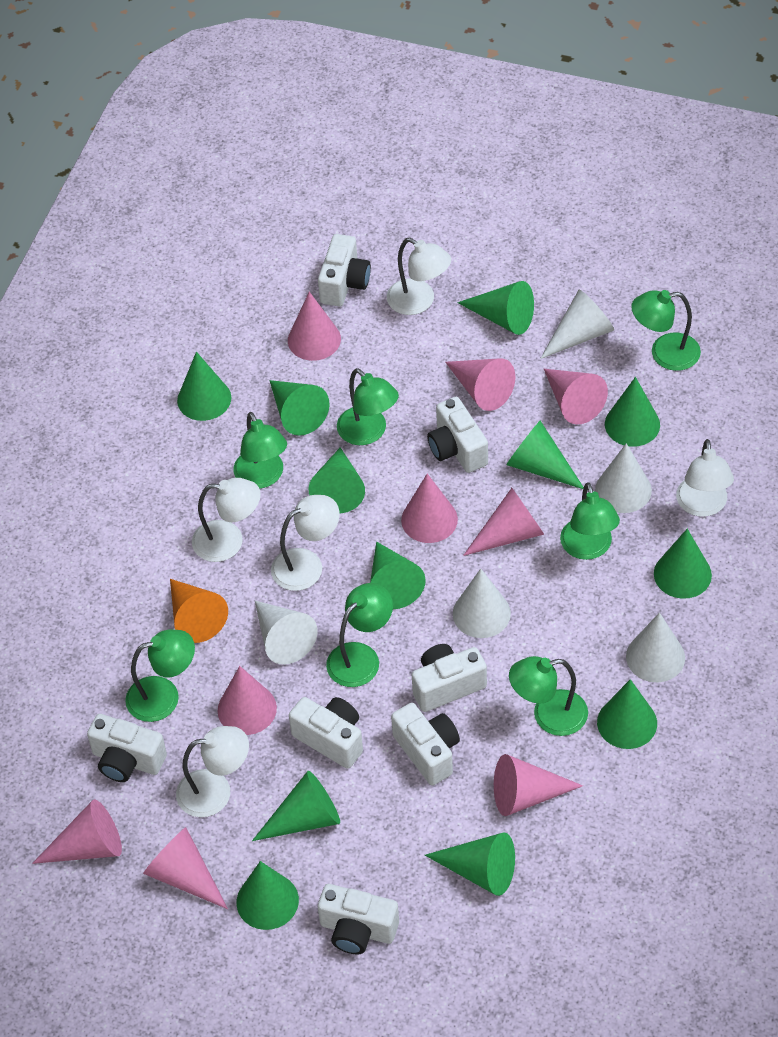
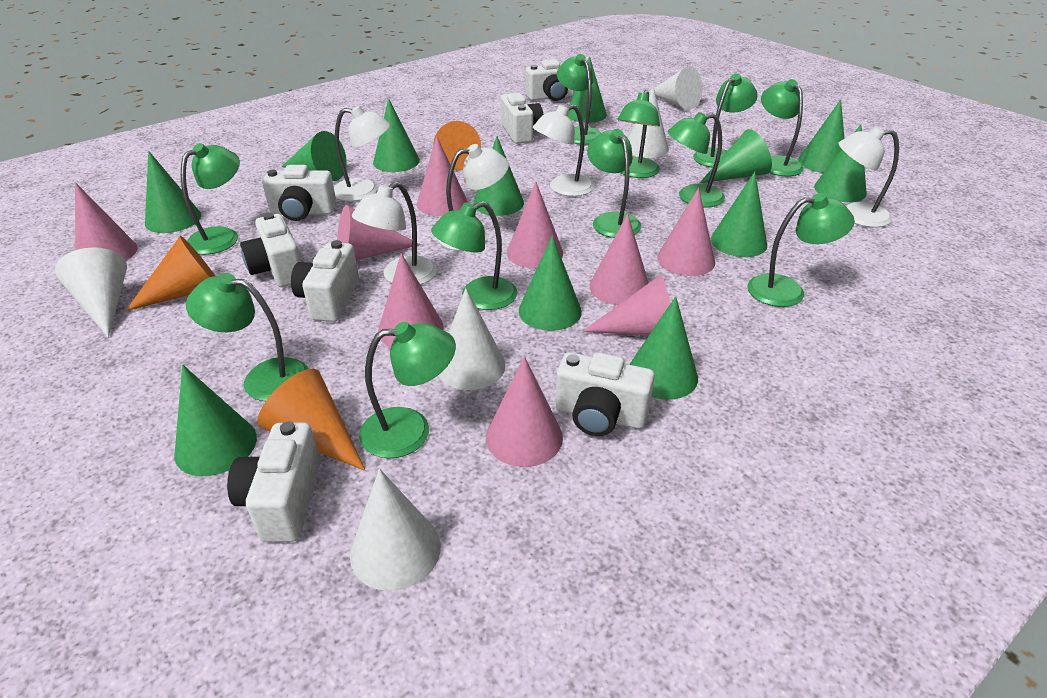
green lamp: 7 -> 11
orange cone: 1 -> 3

